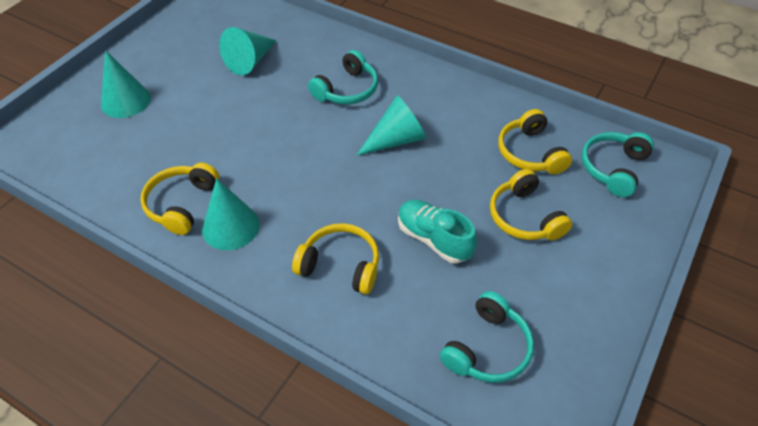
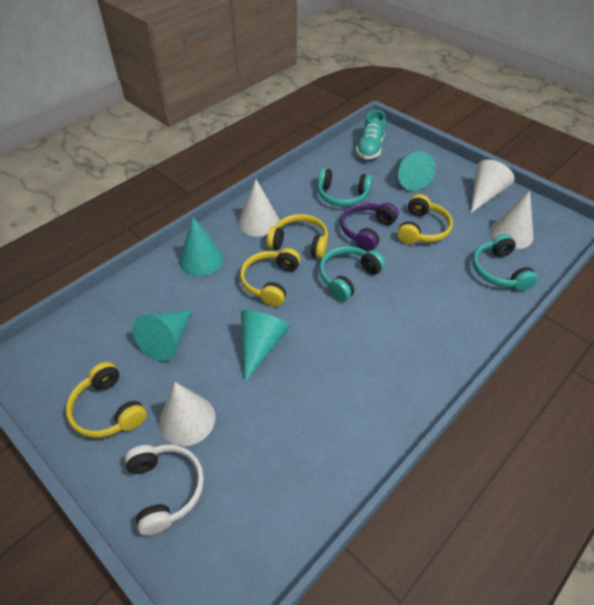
purple headphones: 0 -> 1
white cone: 0 -> 4
white headphones: 0 -> 1

